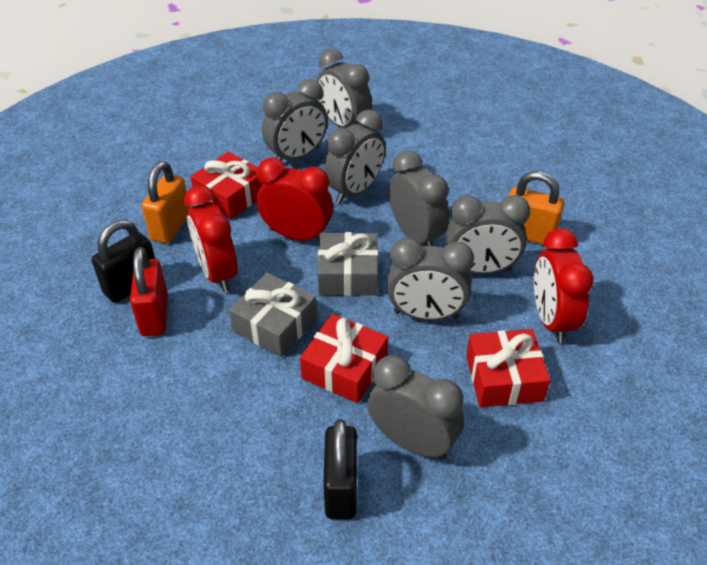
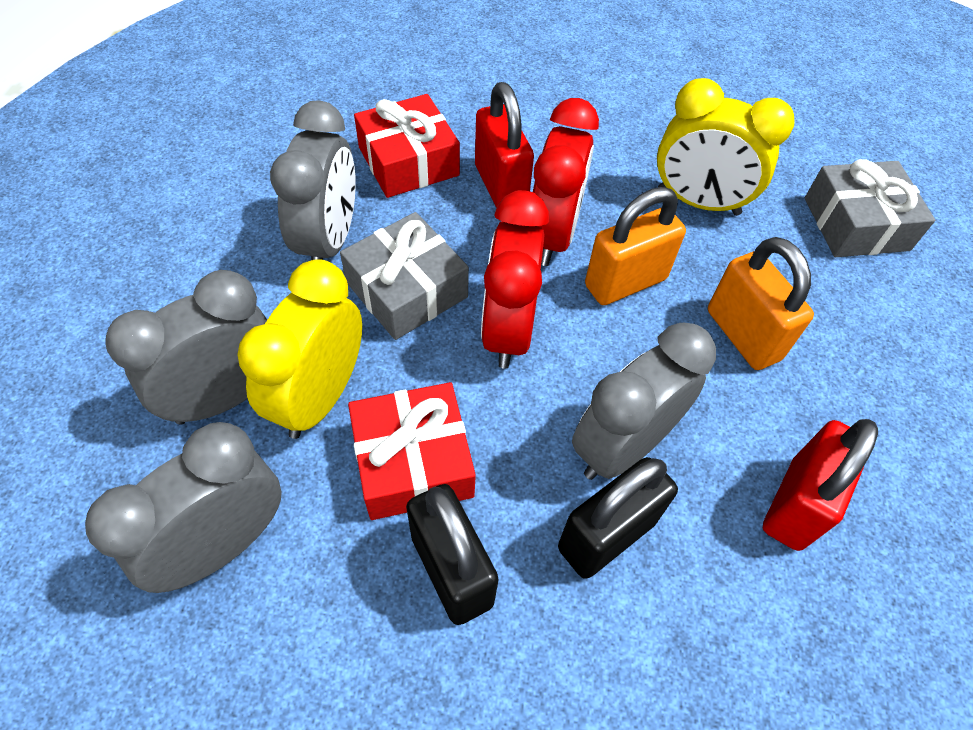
grey clock: 7 -> 4
red clock: 3 -> 2
red gift: 3 -> 2
red padlock: 1 -> 2
yellow clock: 0 -> 2

